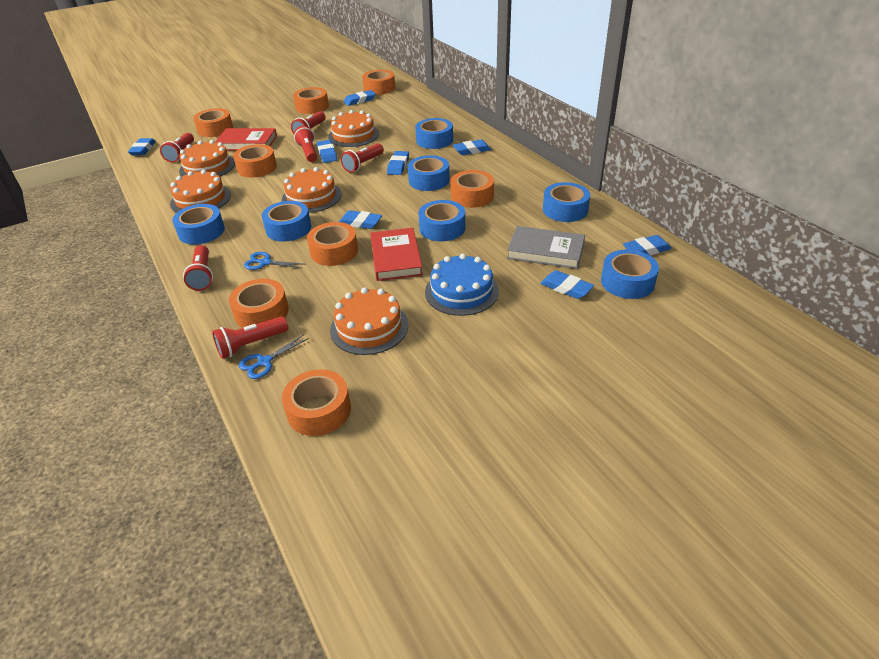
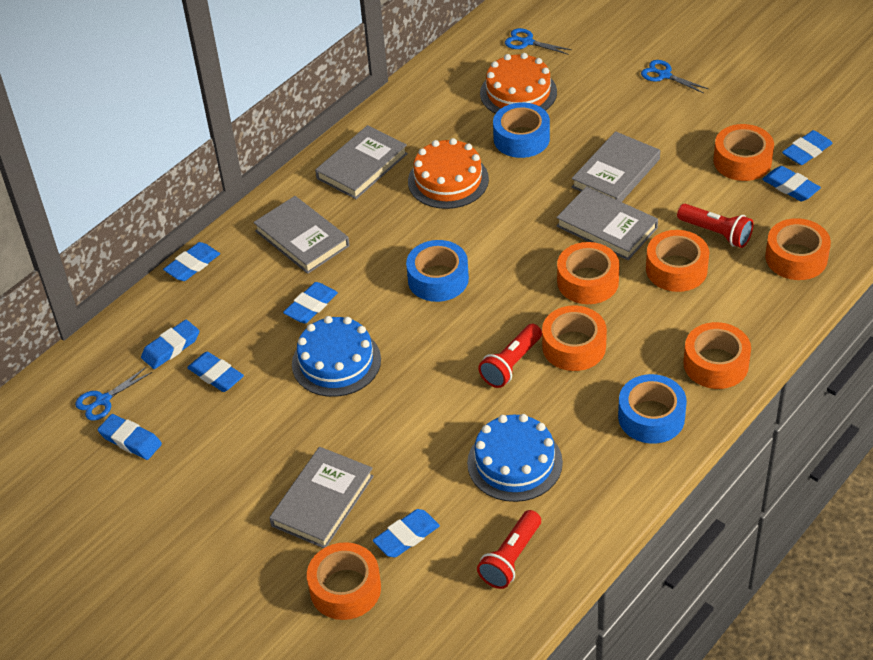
blue cake: 1 -> 2
blue scissors: 2 -> 3
blue tape: 7 -> 3
grey book: 1 -> 5
orange cake: 5 -> 2
orange tape: 8 -> 7
red book: 2 -> 0
red flashlight: 6 -> 3

